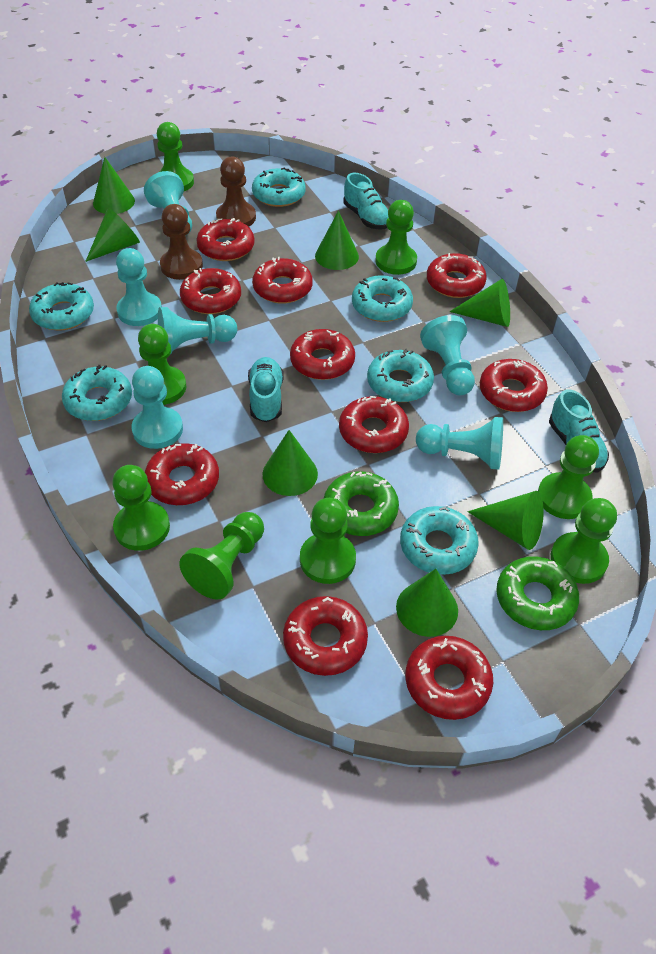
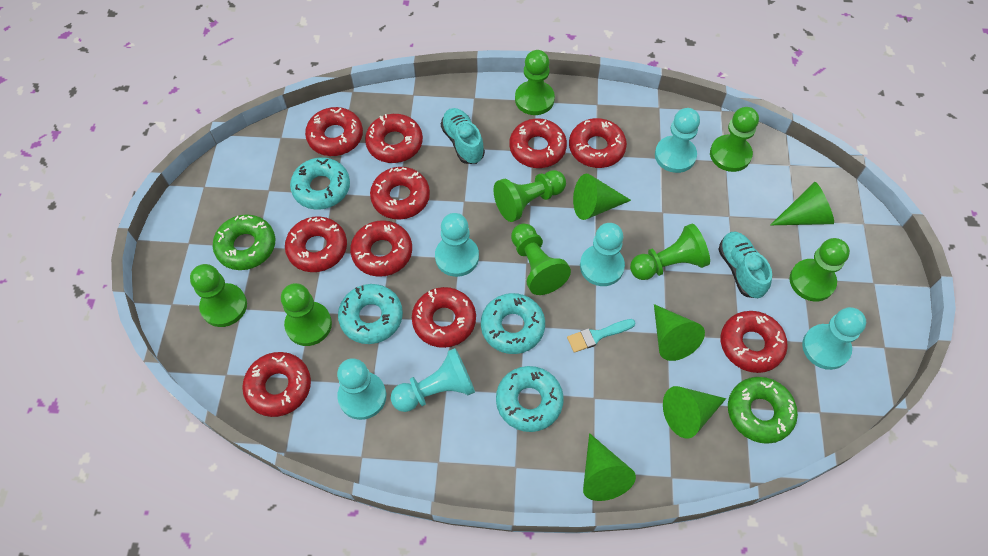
brown pawn: 2 -> 0
green cone: 7 -> 5
turquoise brush: 0 -> 1
turquoise donut: 6 -> 4
turquoise shoe: 3 -> 2

